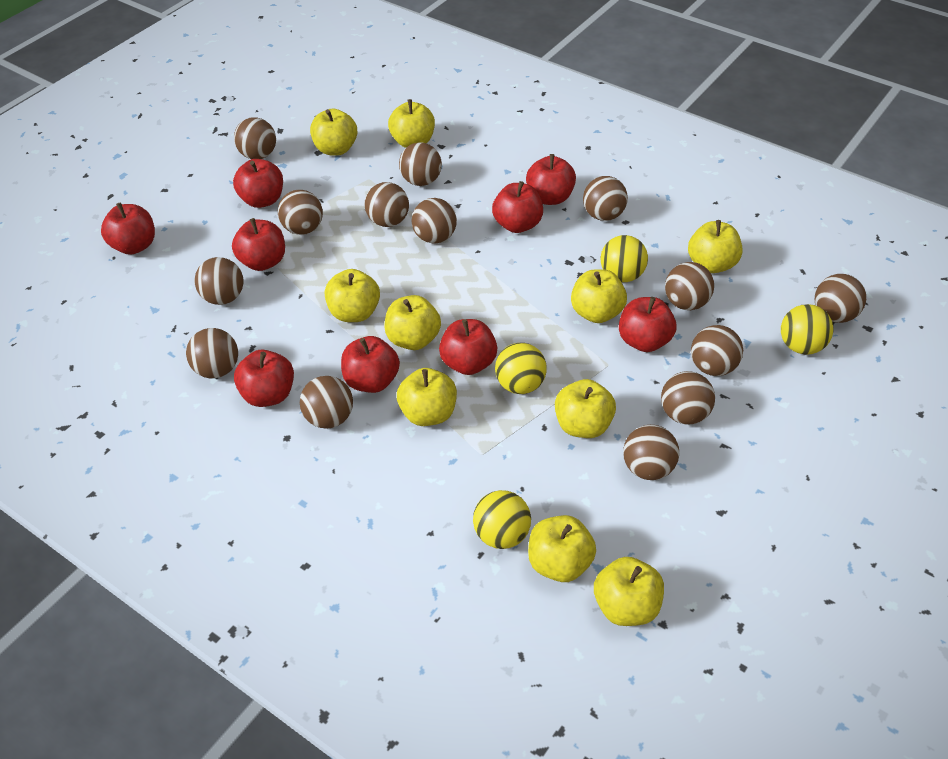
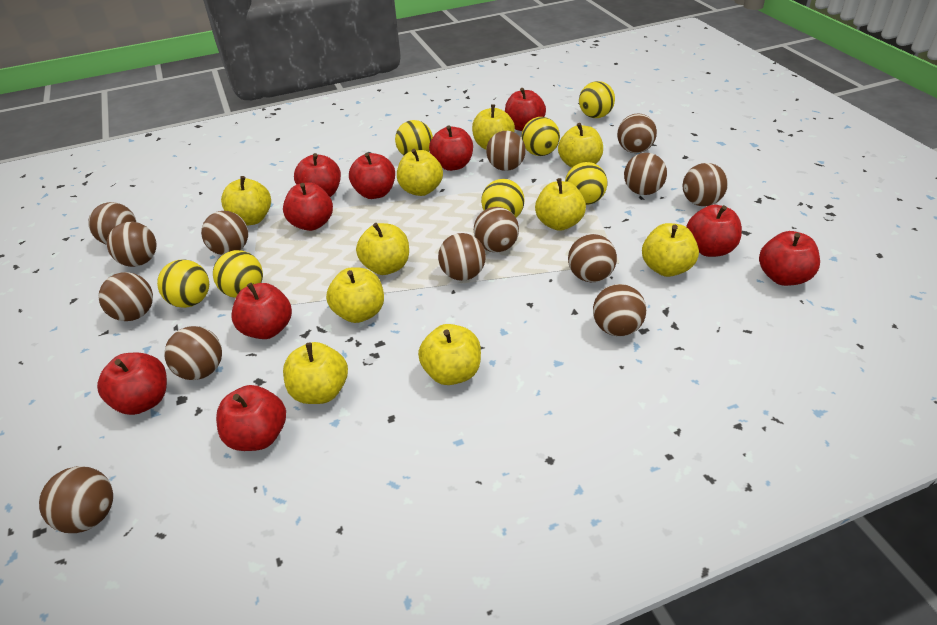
red apple: 9 -> 10
yellow ball: 4 -> 7

